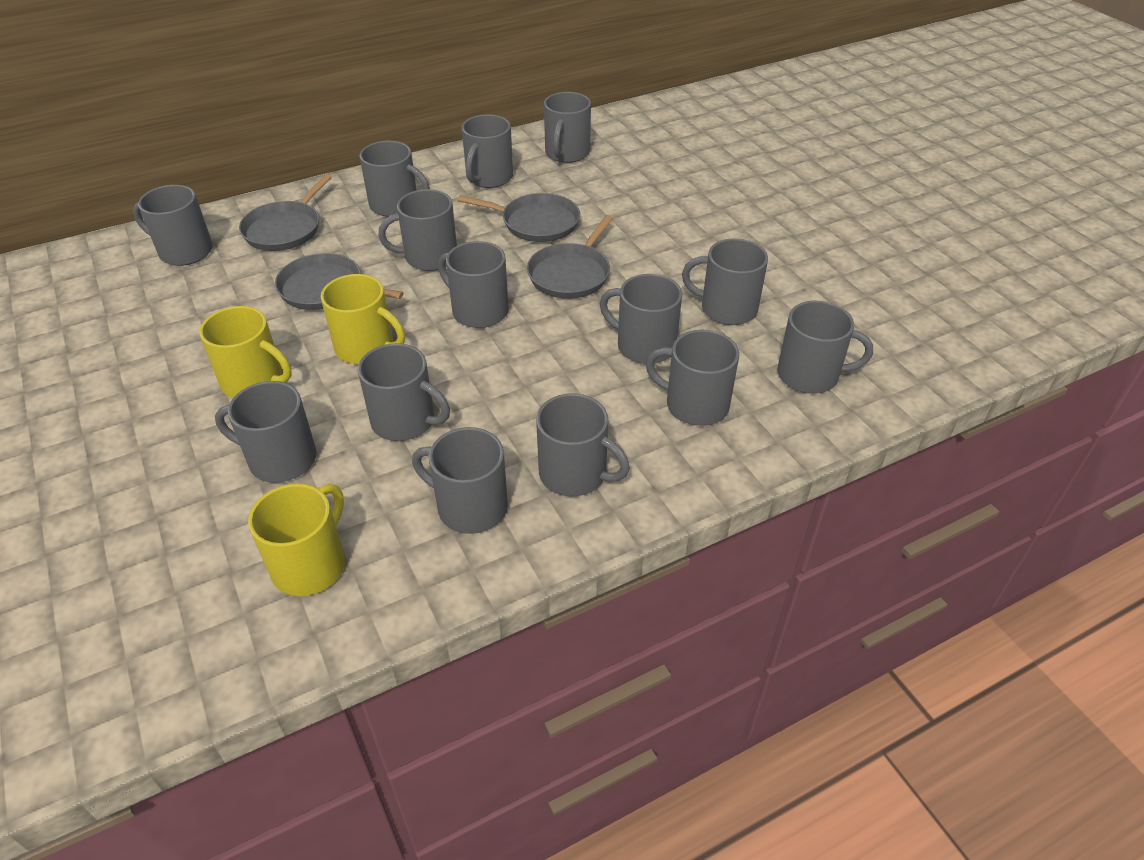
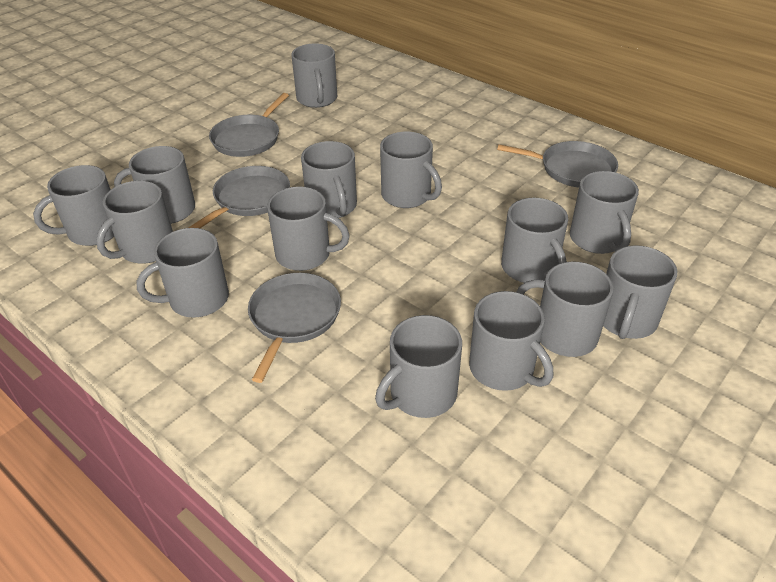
yellow mug: 3 -> 0

